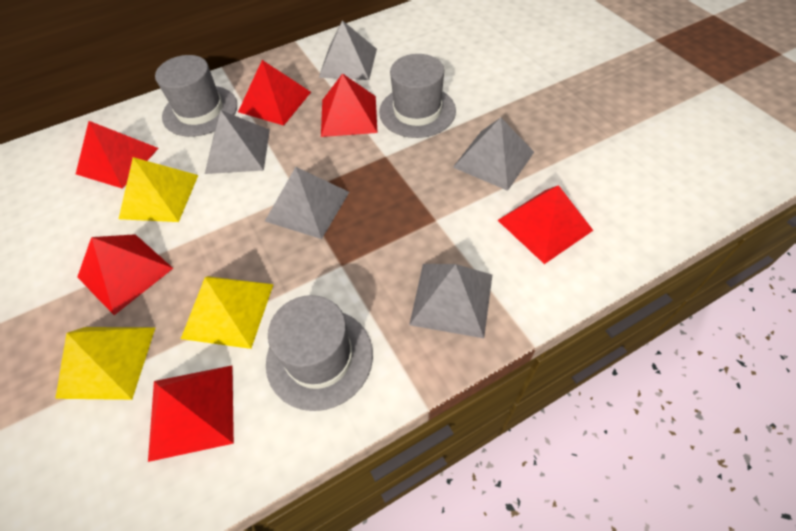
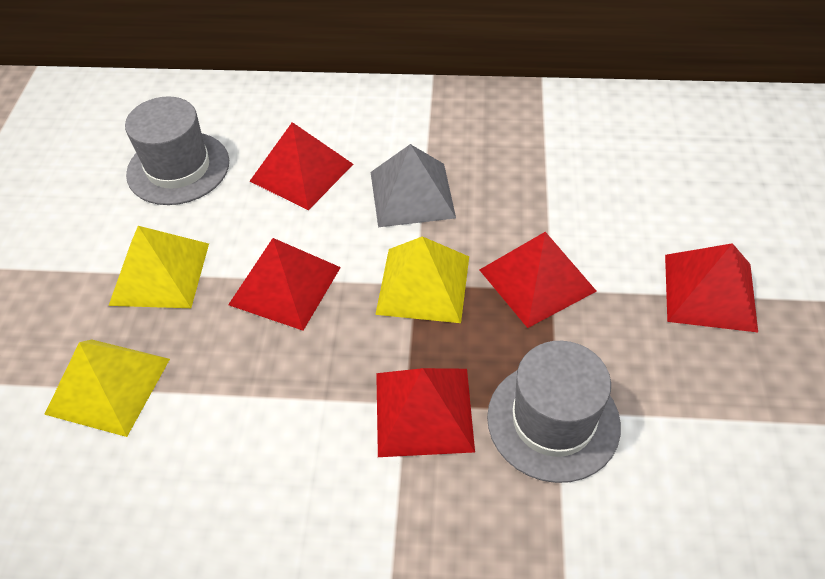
grey hat: 3 -> 2
grey pyramid: 5 -> 1
red pyramid: 6 -> 5

